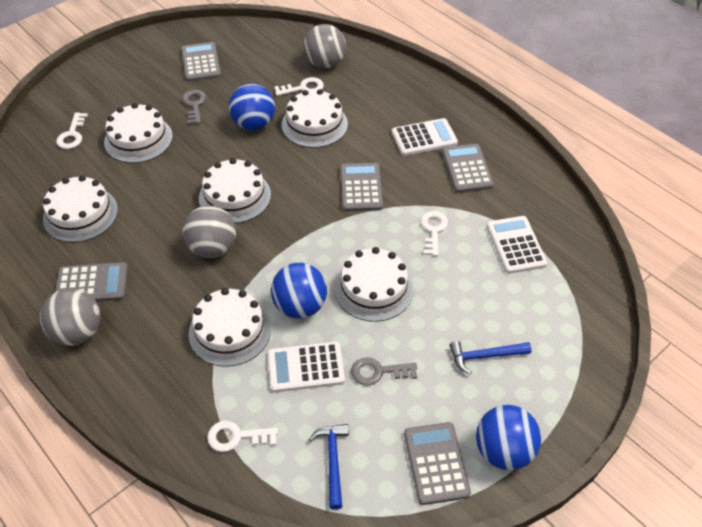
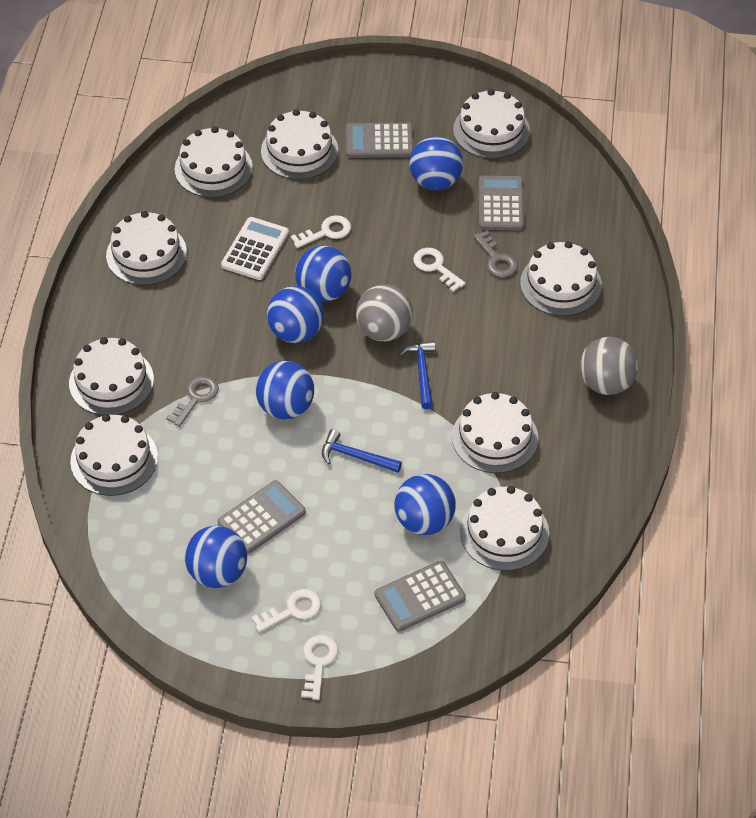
blue ball: 3 -> 6
grey ball: 3 -> 2
grey calculator: 5 -> 4
white cake: 6 -> 9
white calculator: 3 -> 1

